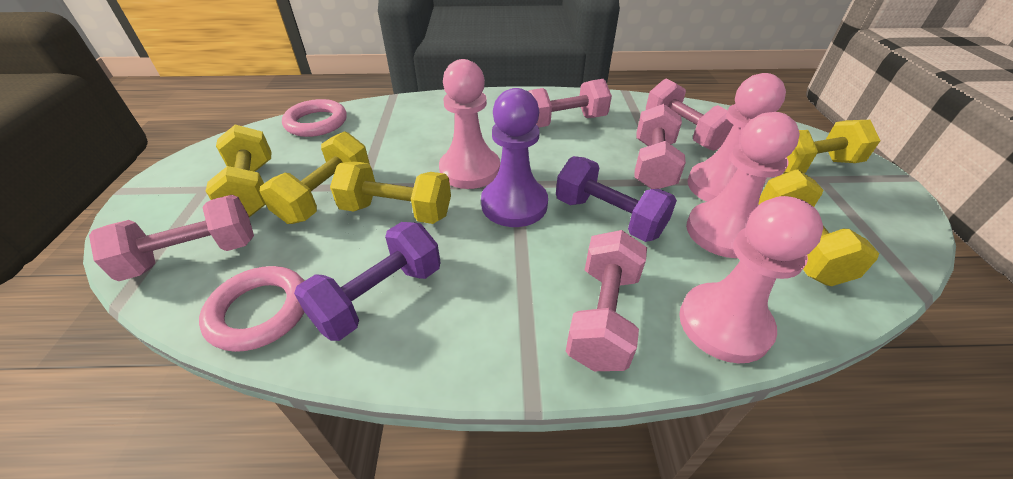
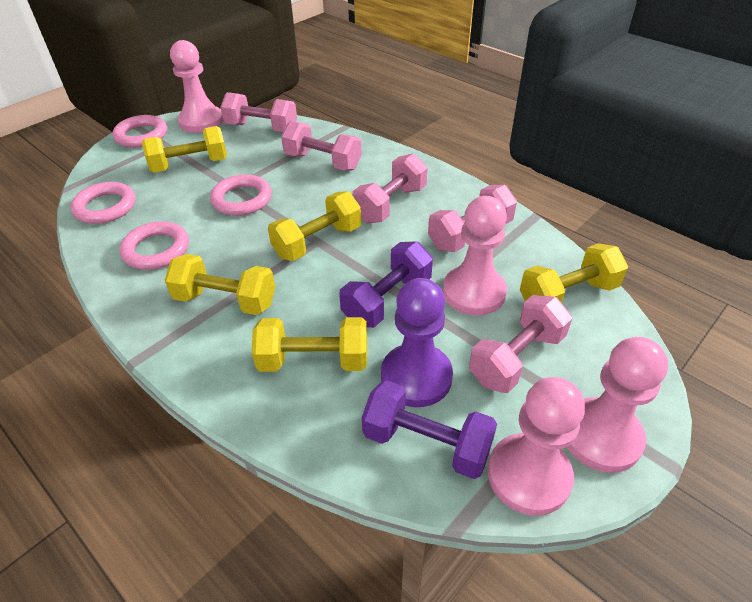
pink ring: 2 -> 4

